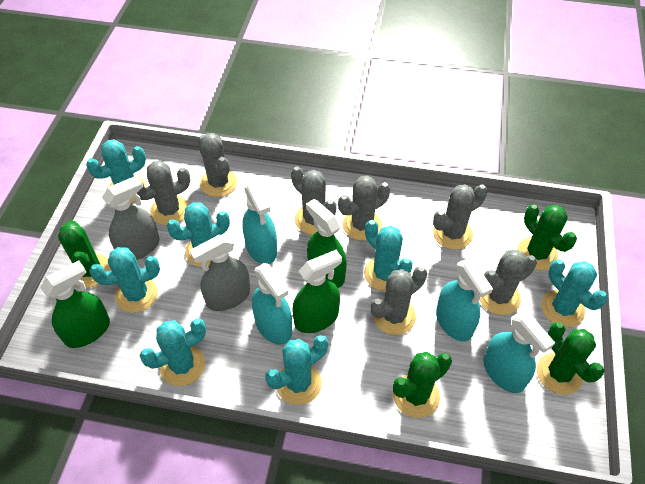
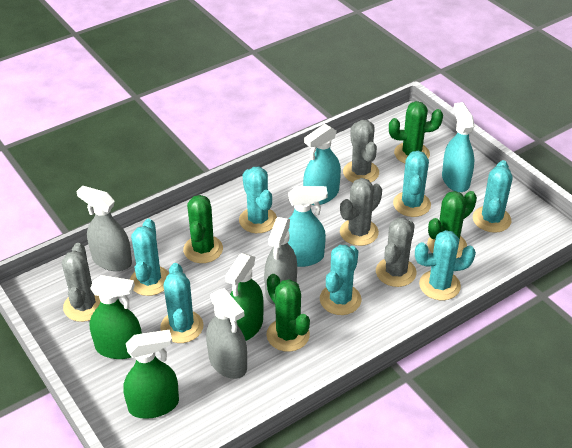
grey cactus: 7 -> 4
grey spray bottle: 2 -> 3
turquoise spray bottle: 4 -> 3

